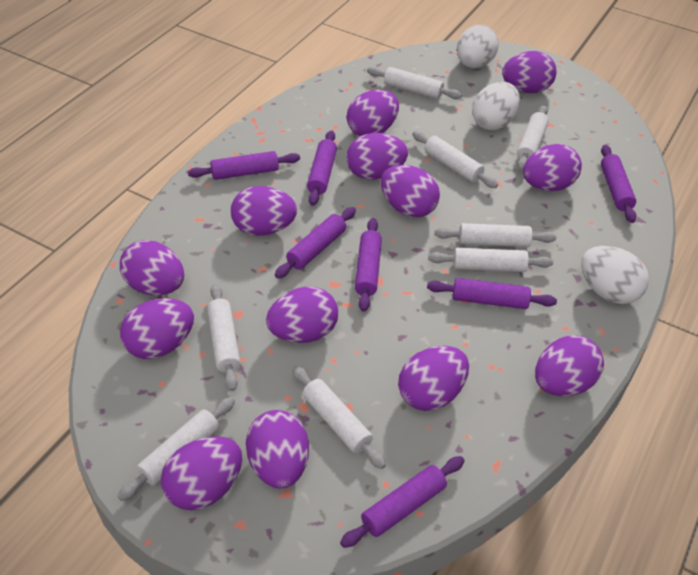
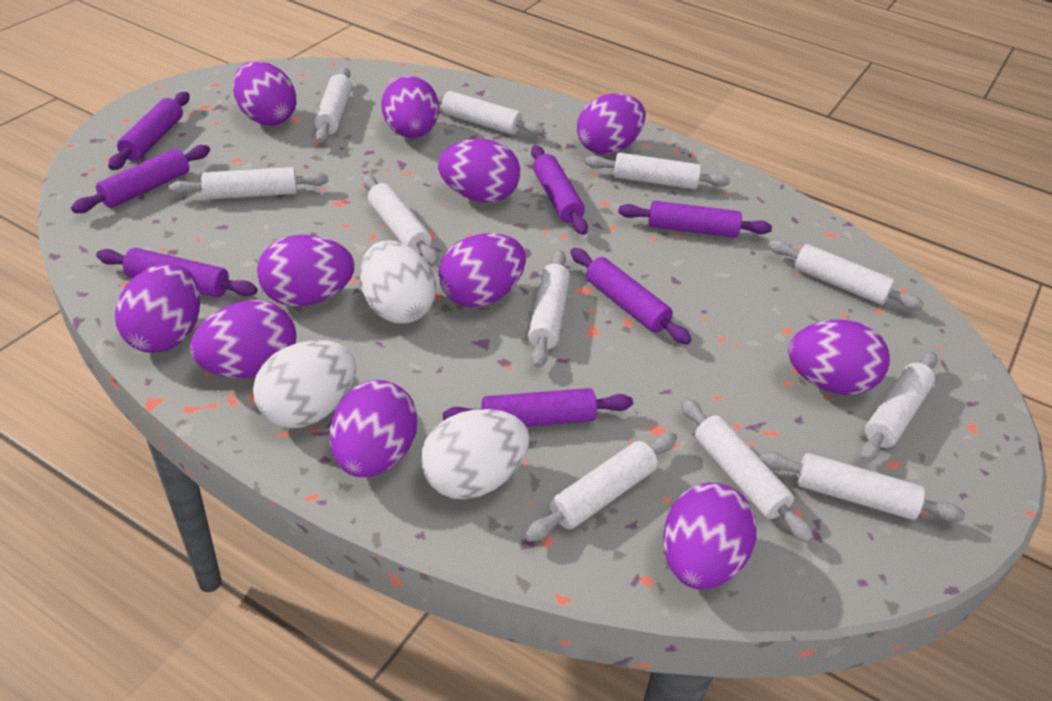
purple egg: 13 -> 11
white rolling pin: 8 -> 11

